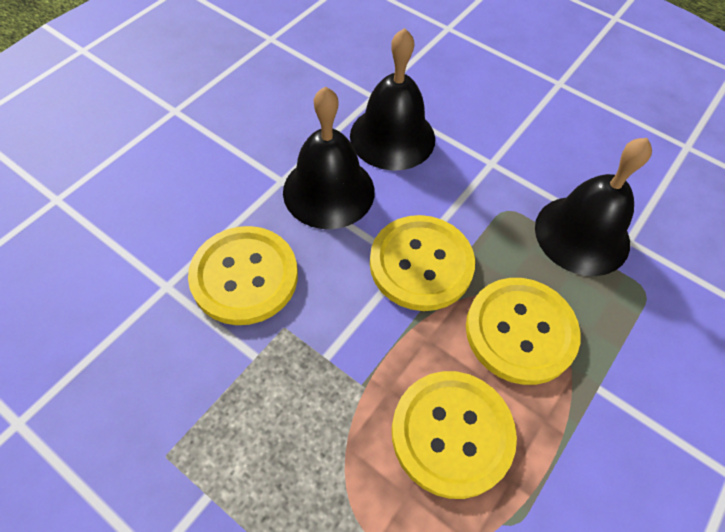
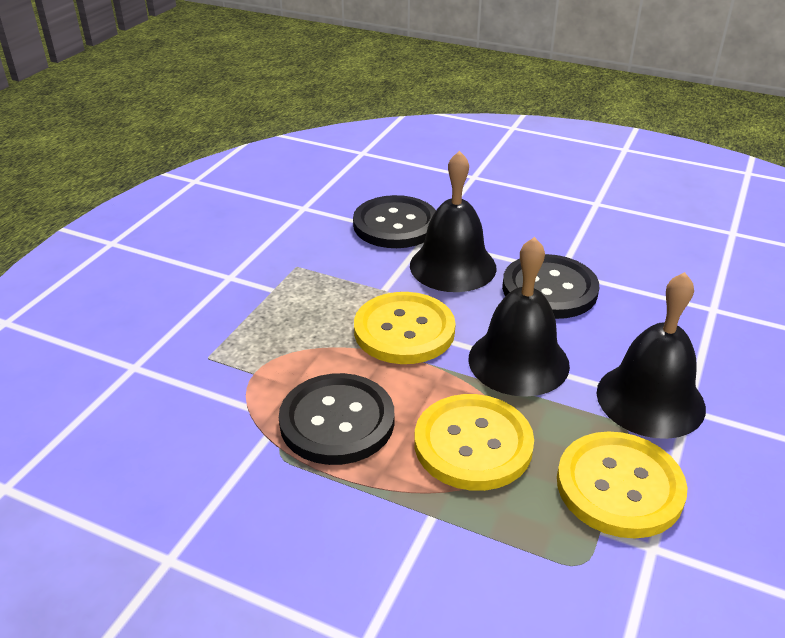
black button: 0 -> 3
yellow button: 4 -> 3

